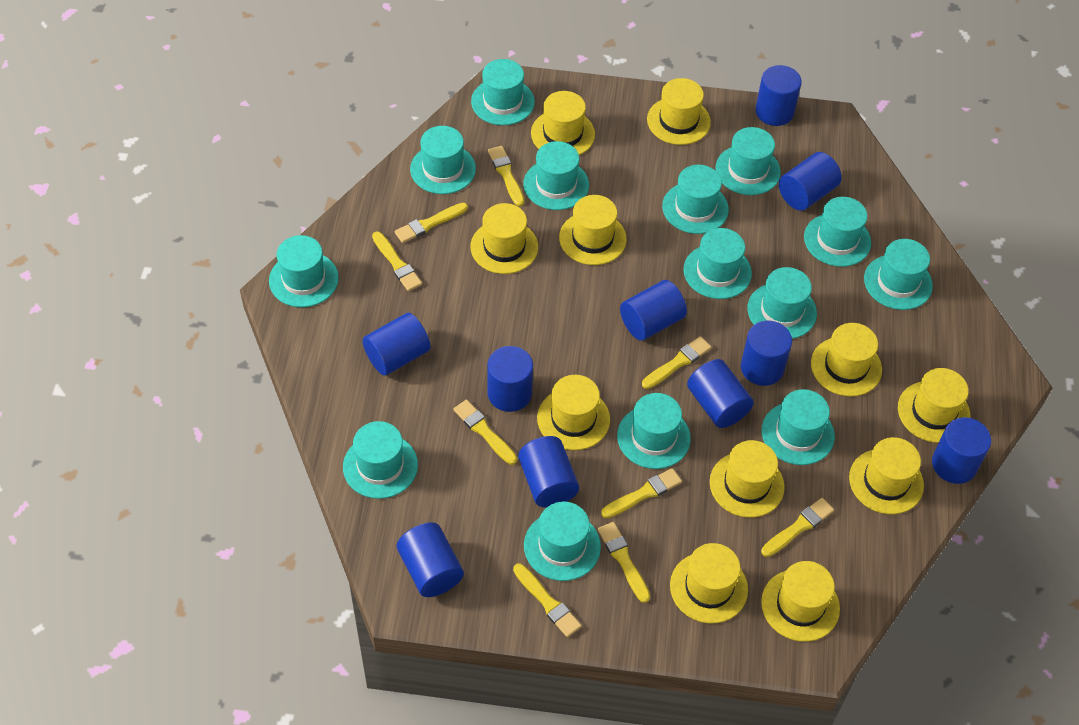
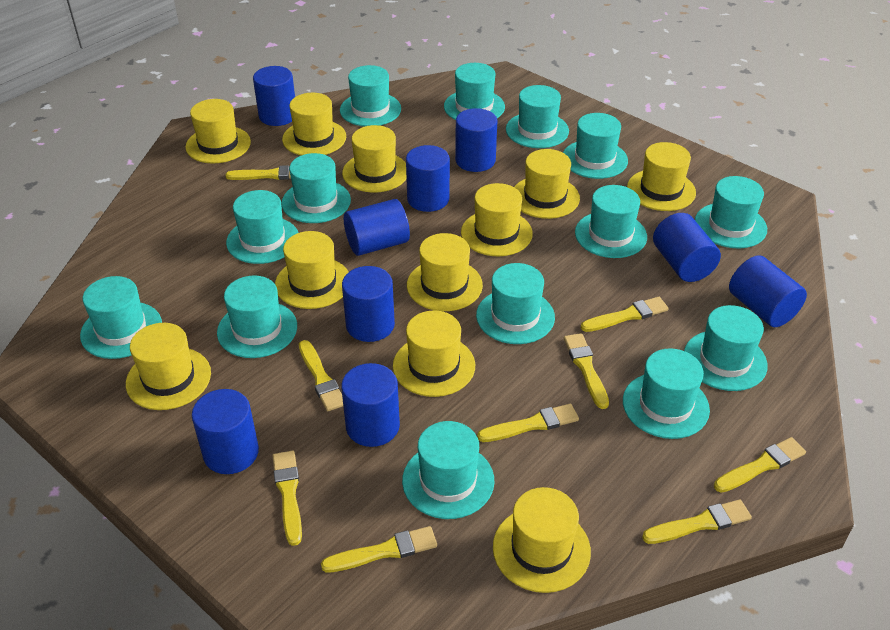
blue cylinder: 10 -> 9

